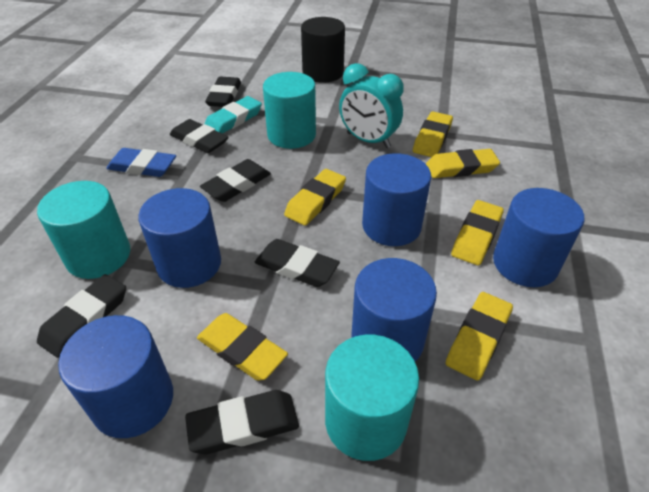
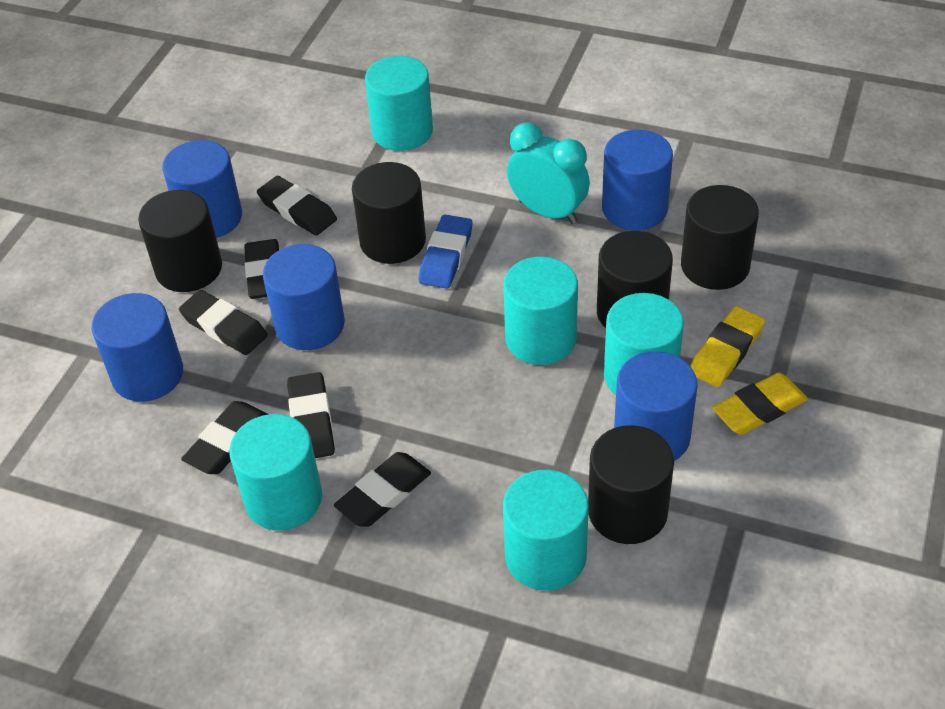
black cylinder: 1 -> 5
turquoise cylinder: 3 -> 5
turquoise eraser: 1 -> 0
yellow eraser: 6 -> 2

